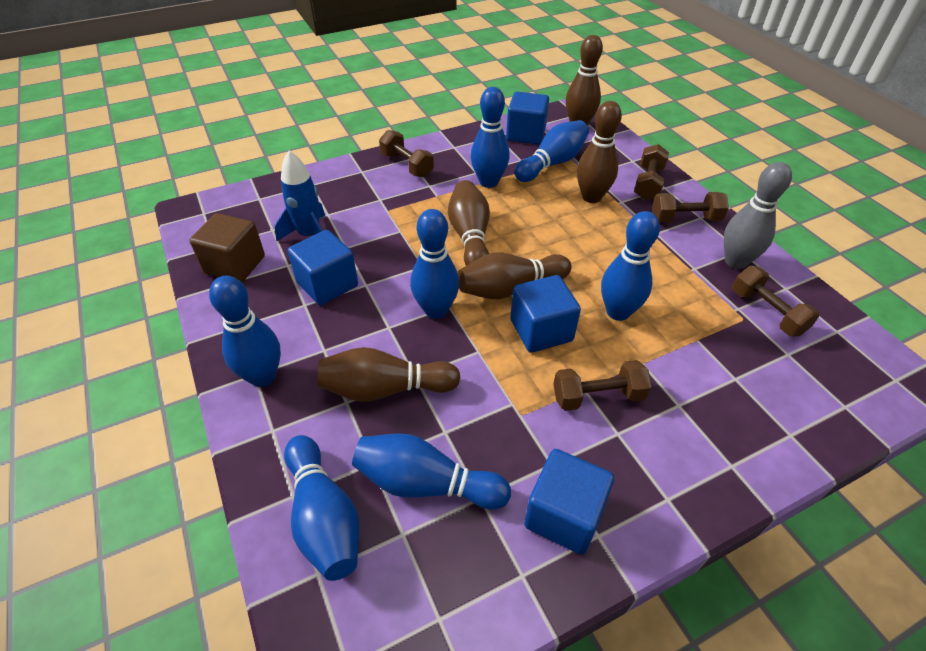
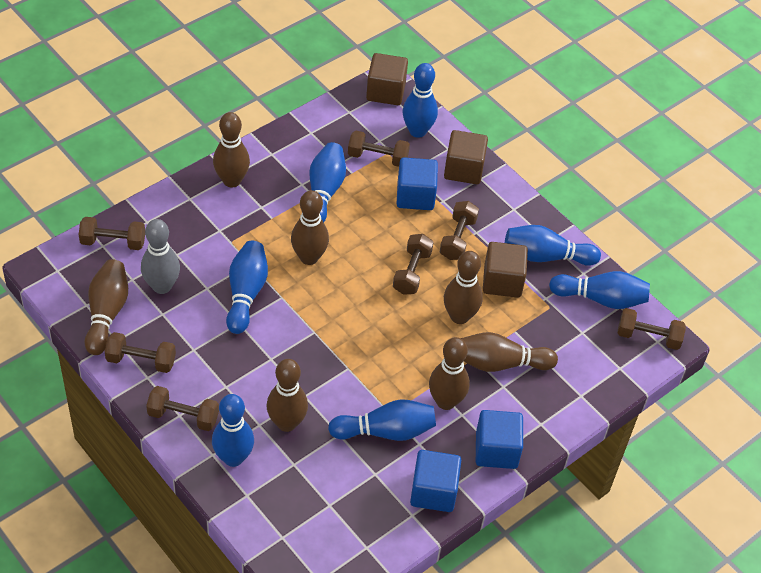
blue cube: 4 -> 3
blue rocket: 1 -> 0
brown bowling pin: 5 -> 7
brown cube: 1 -> 3
brown dumbbell: 5 -> 7

